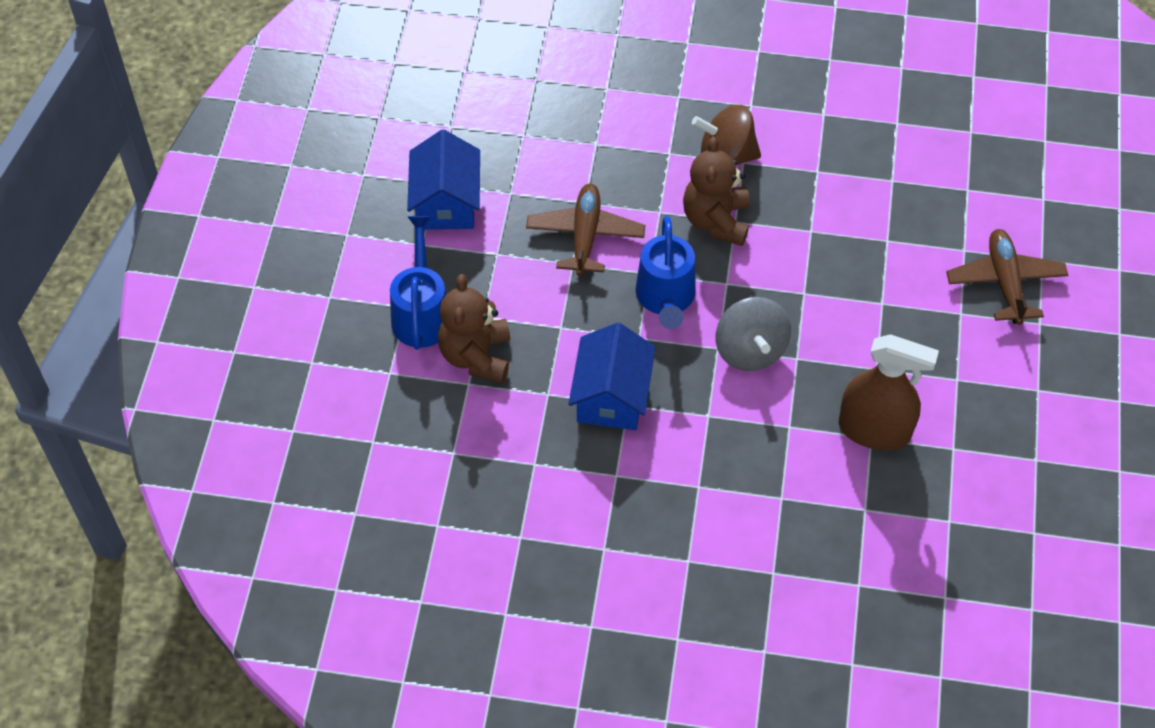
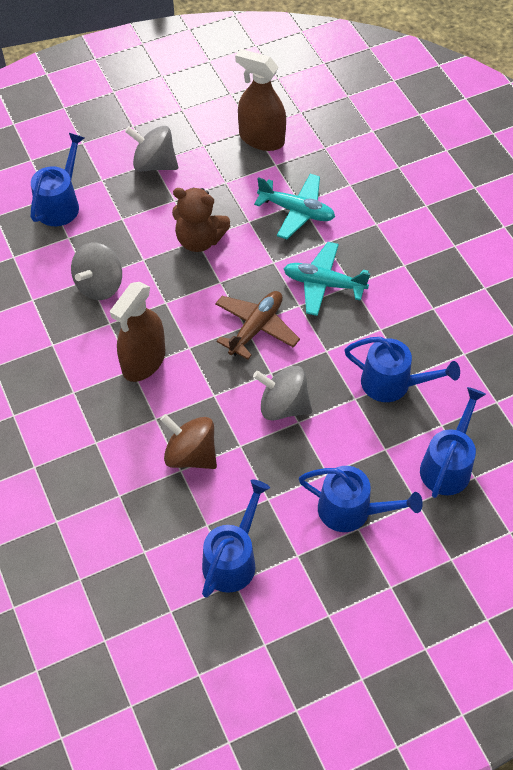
blue house: 2 -> 0
blue watering can: 2 -> 5
brown plane: 2 -> 1
brown spray bottle: 1 -> 2
brown teddy bear: 2 -> 1
grey spinning top: 1 -> 3
turquoise plane: 0 -> 2

